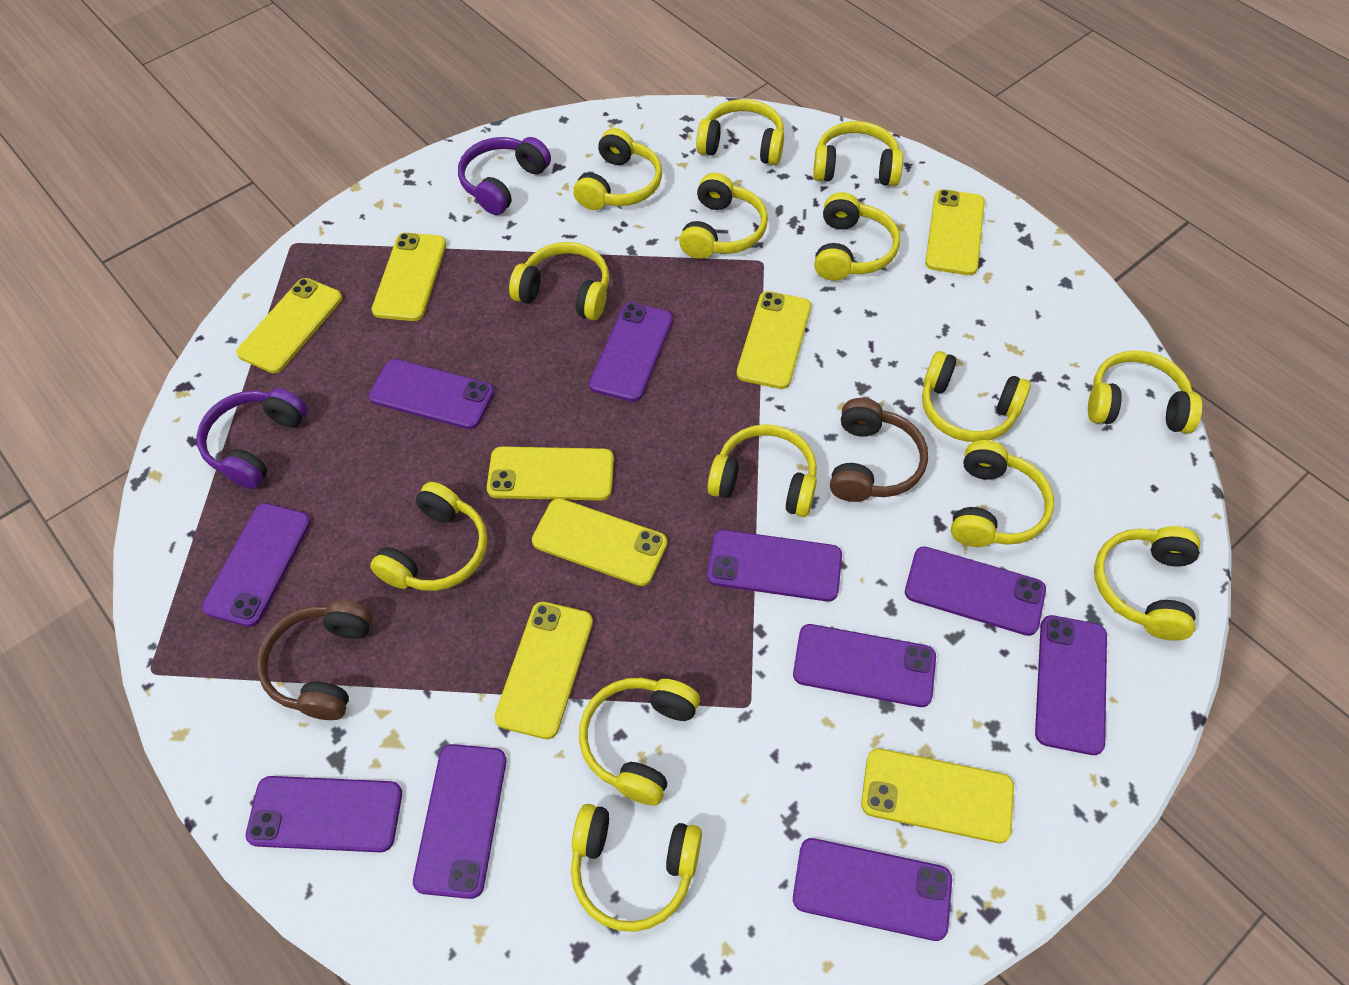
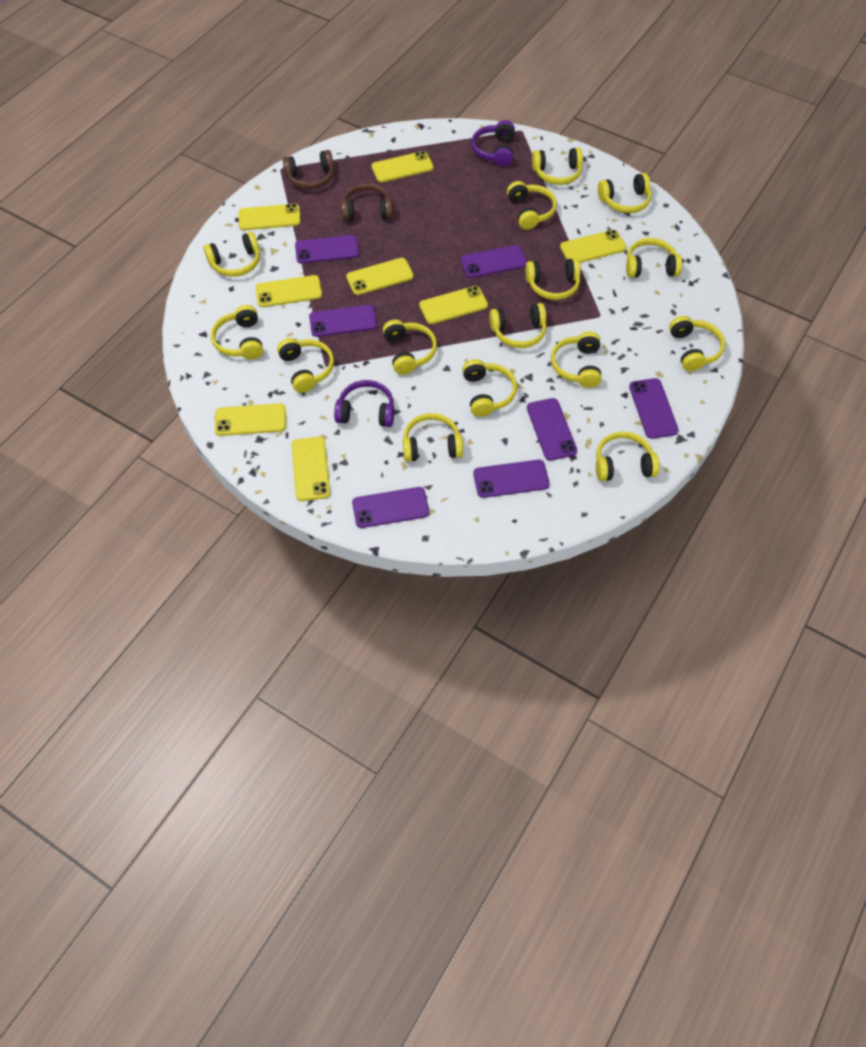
purple phone: 10 -> 7
yellow headphones: 14 -> 15

